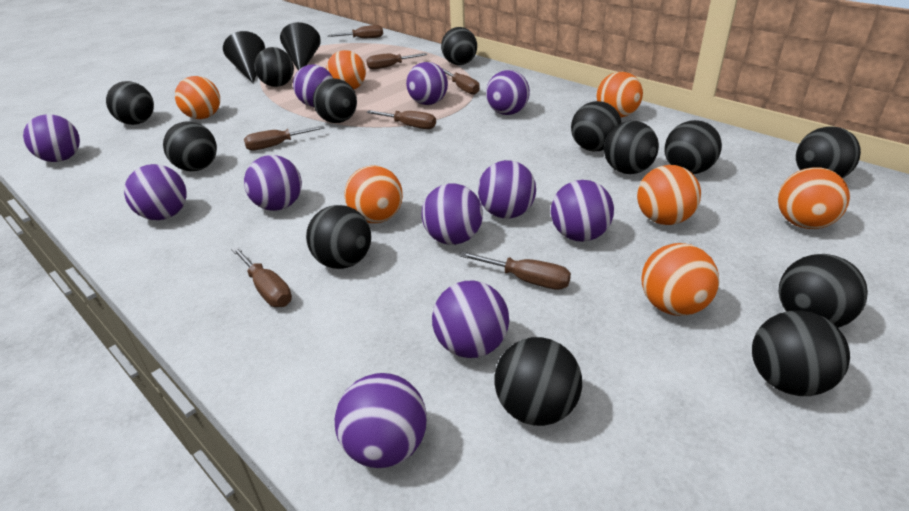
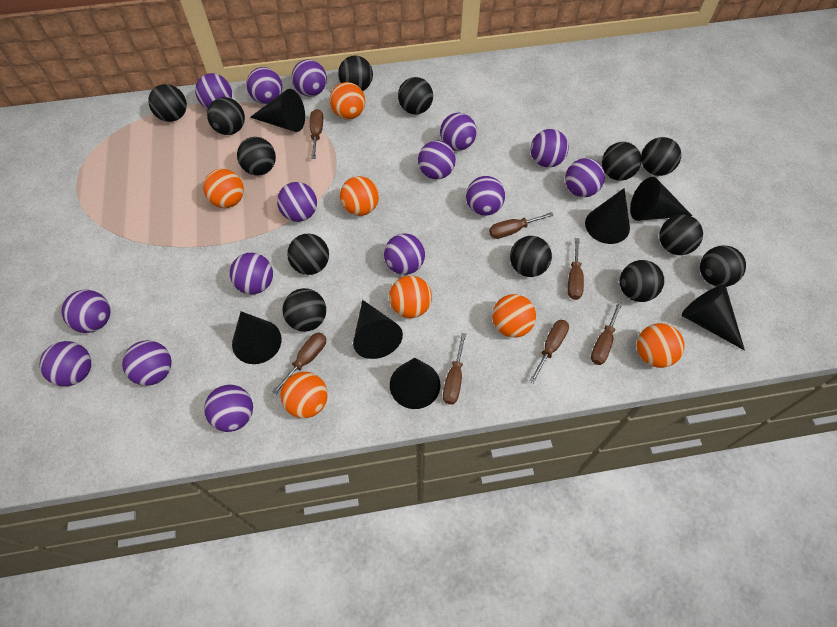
black cone: 2 -> 7
purple ball: 11 -> 15

